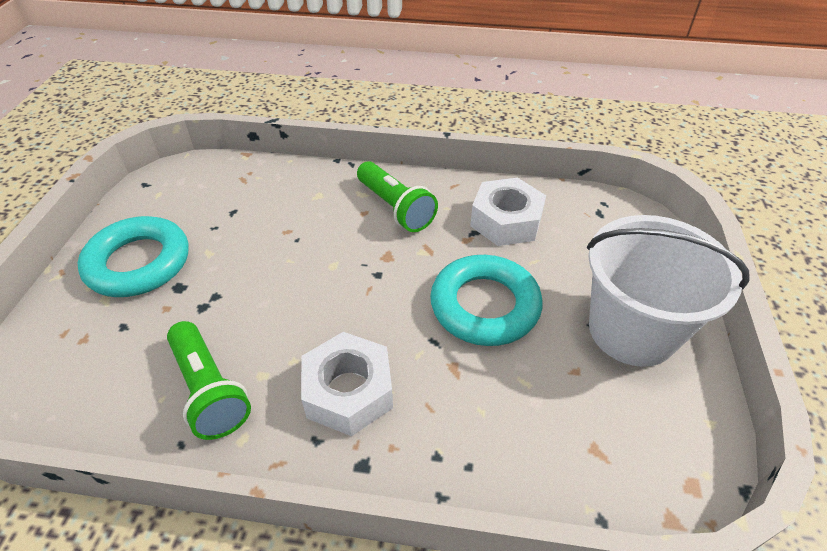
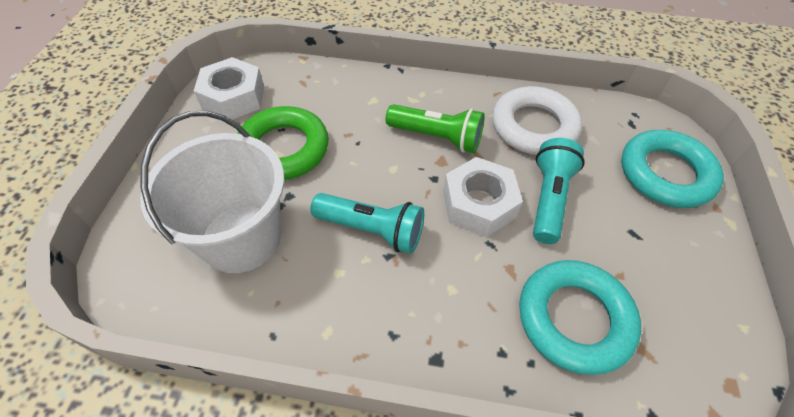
green flashlight: 2 -> 1
green ring: 0 -> 1
turquoise flashlight: 0 -> 2
white ring: 0 -> 1

